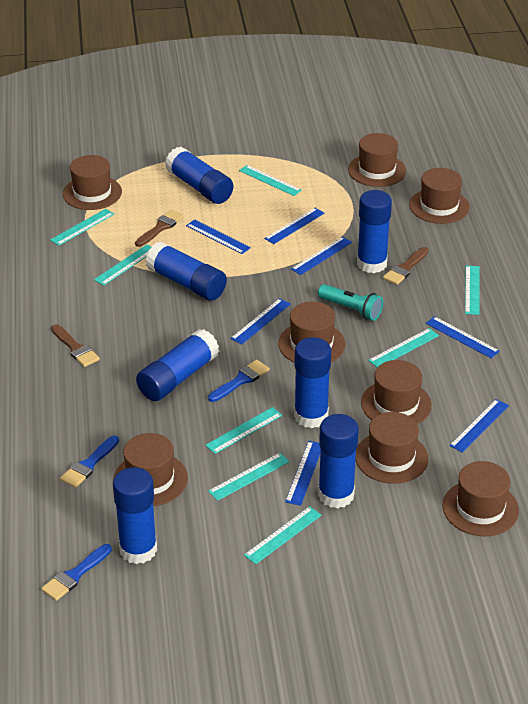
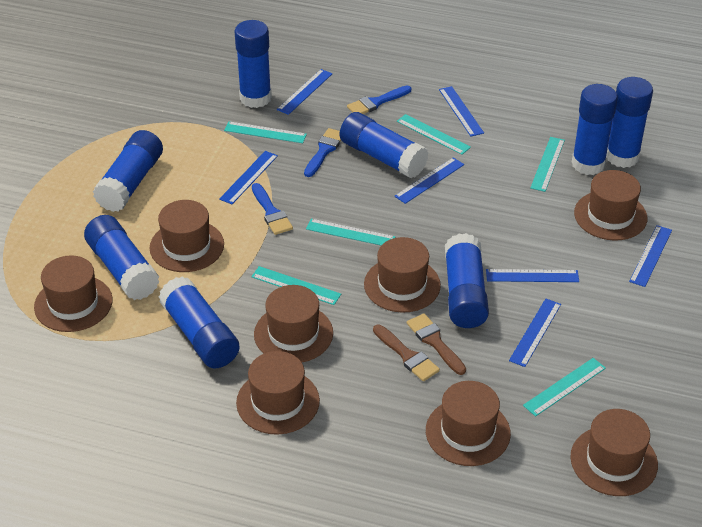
blue glue stick: 7 -> 8
brown brush: 3 -> 2
turquoise flashlight: 1 -> 0
turquoise ruler: 8 -> 6

